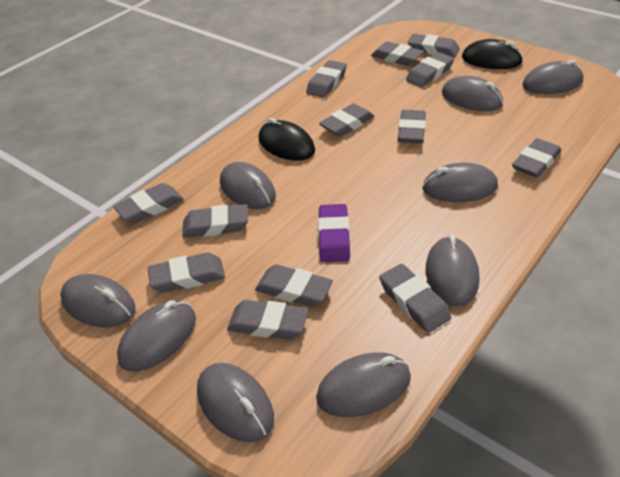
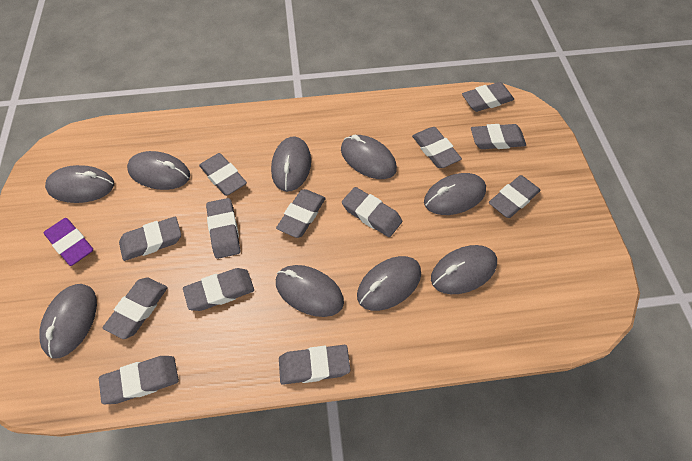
black mouse: 2 -> 0

